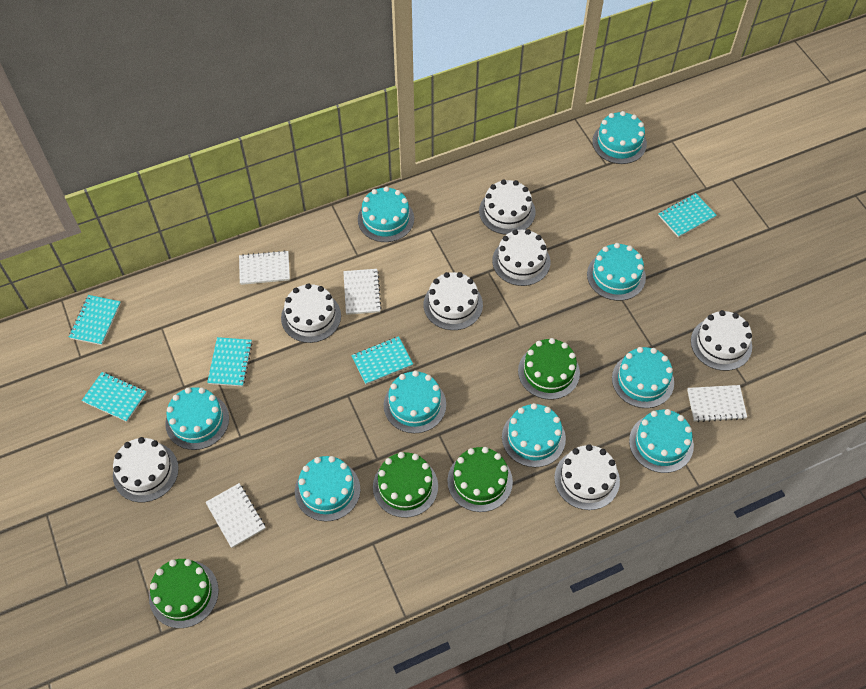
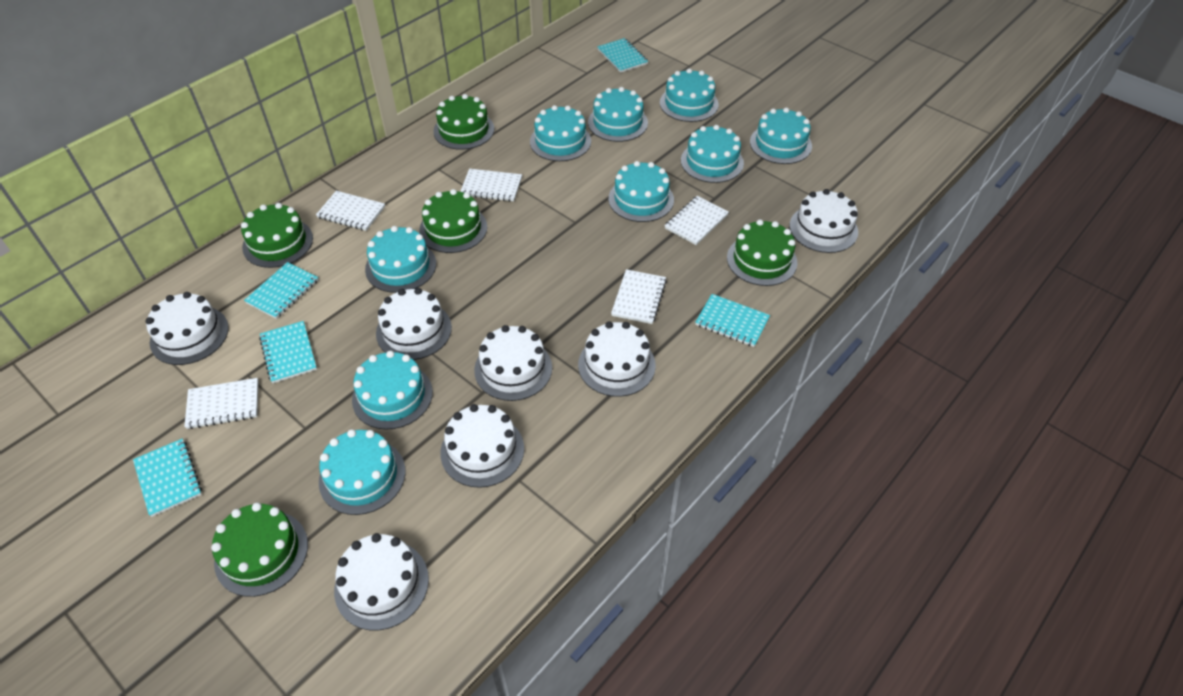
green cake: 4 -> 5
white notebook: 4 -> 5

